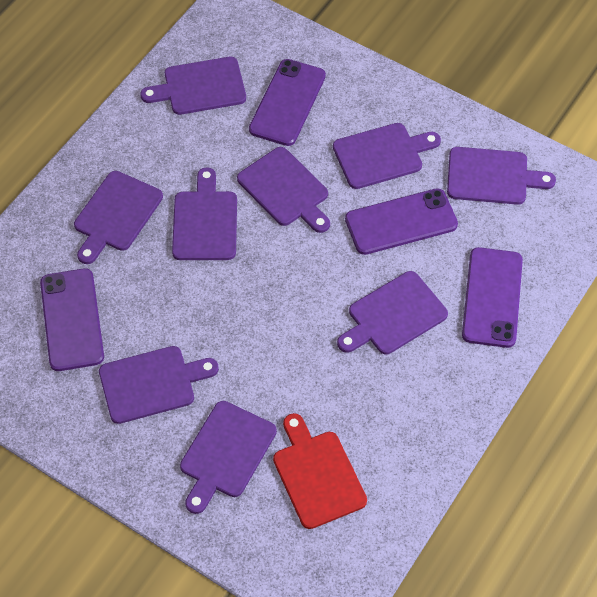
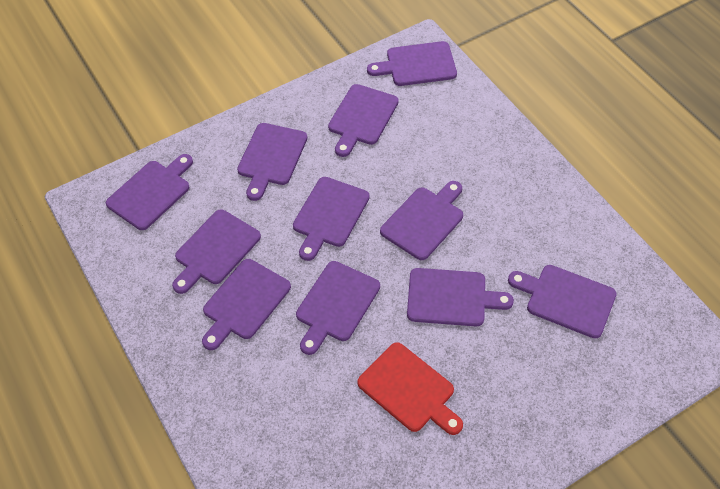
purple cutting board: 9 -> 11
purple phone: 4 -> 0

